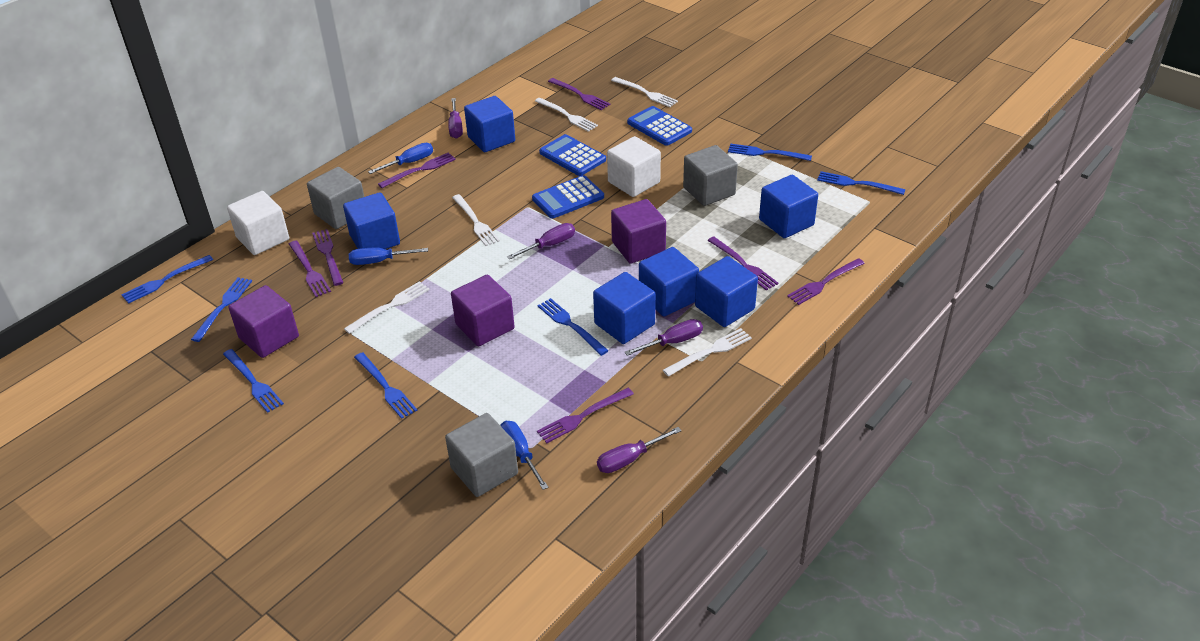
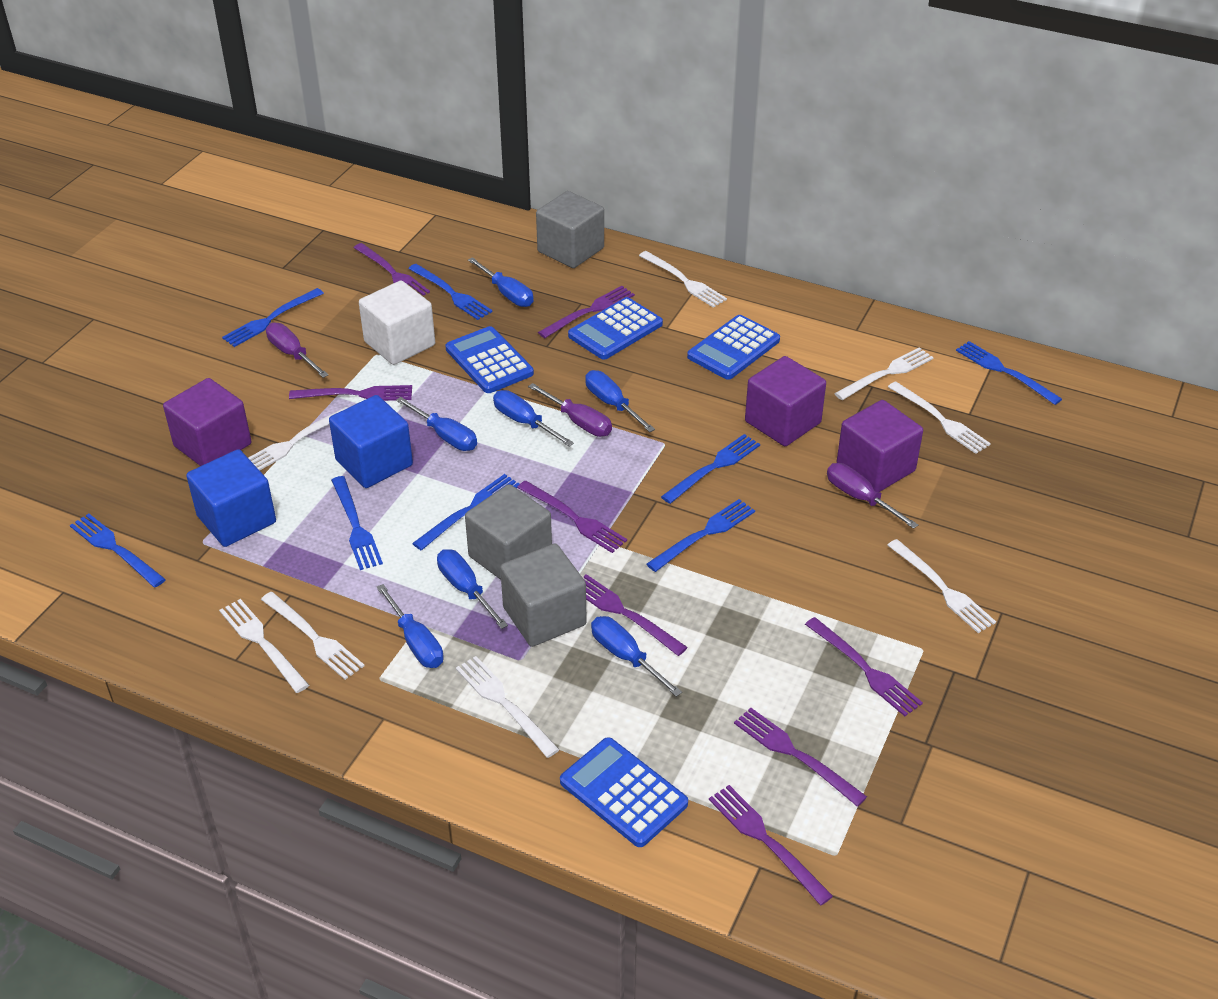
blue calculator: 3 -> 4
blue cube: 6 -> 2
blue fork: 7 -> 8
blue screwdriver: 3 -> 7
purple fork: 7 -> 8
purple screwdriver: 4 -> 3
white cube: 2 -> 1
white fork: 5 -> 8

